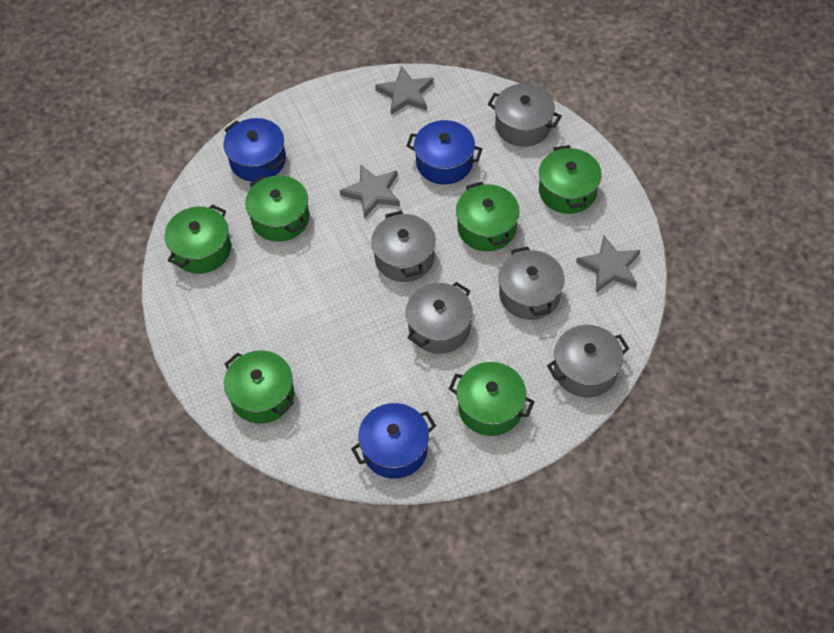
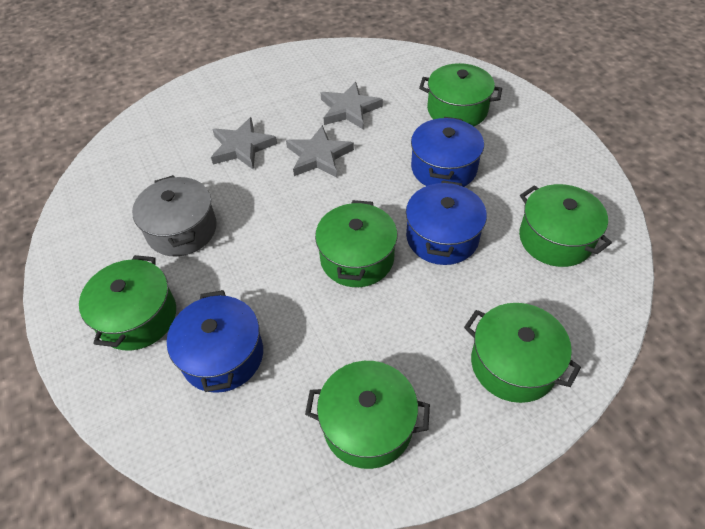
grey pot: 5 -> 1

